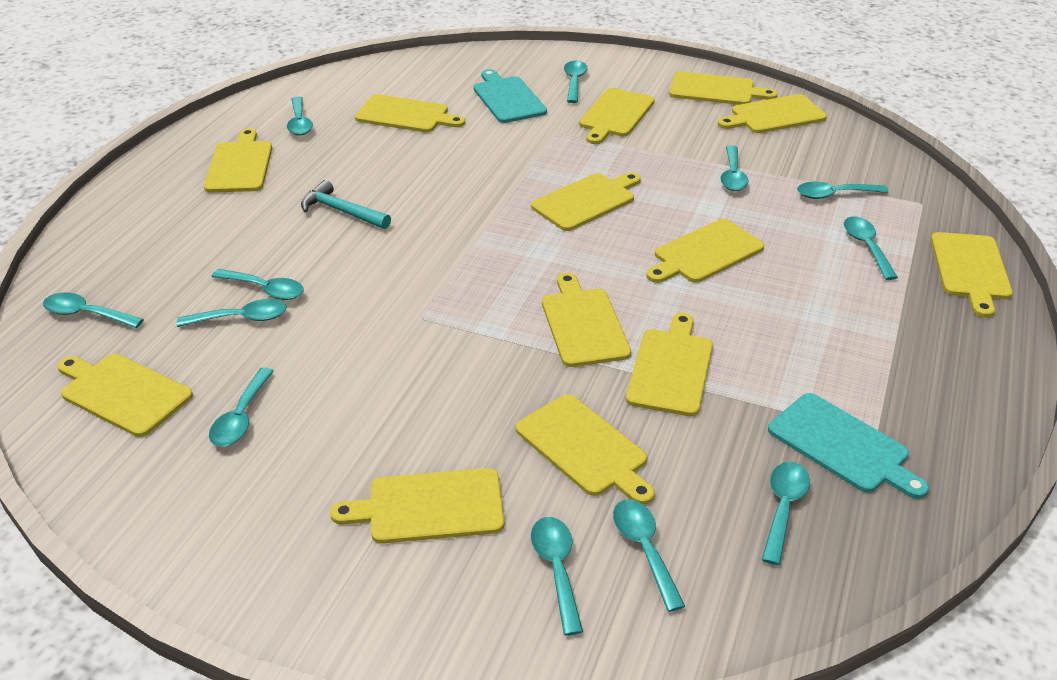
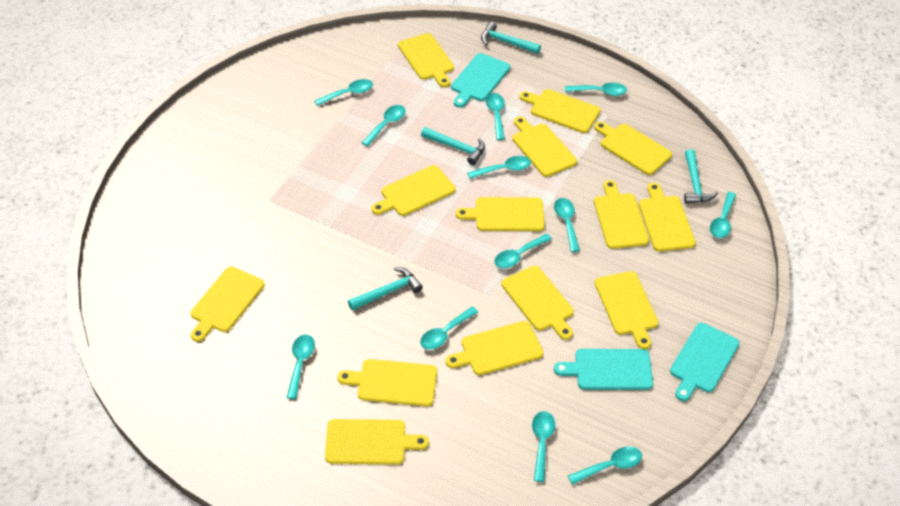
turquoise cutting board: 2 -> 3
turquoise hammer: 1 -> 4
yellow cutting board: 13 -> 14

